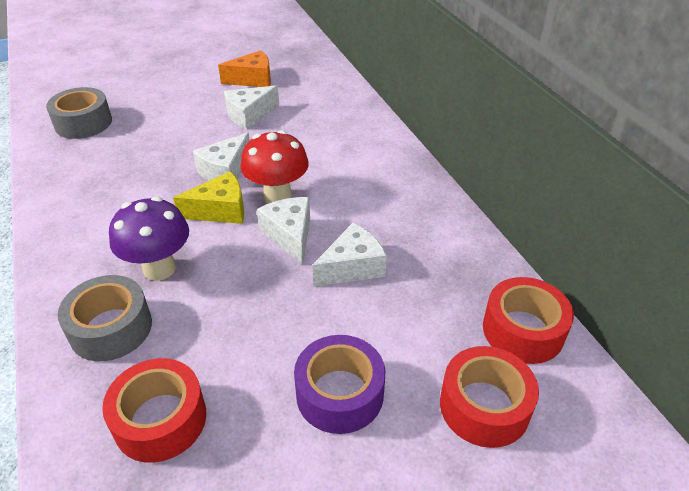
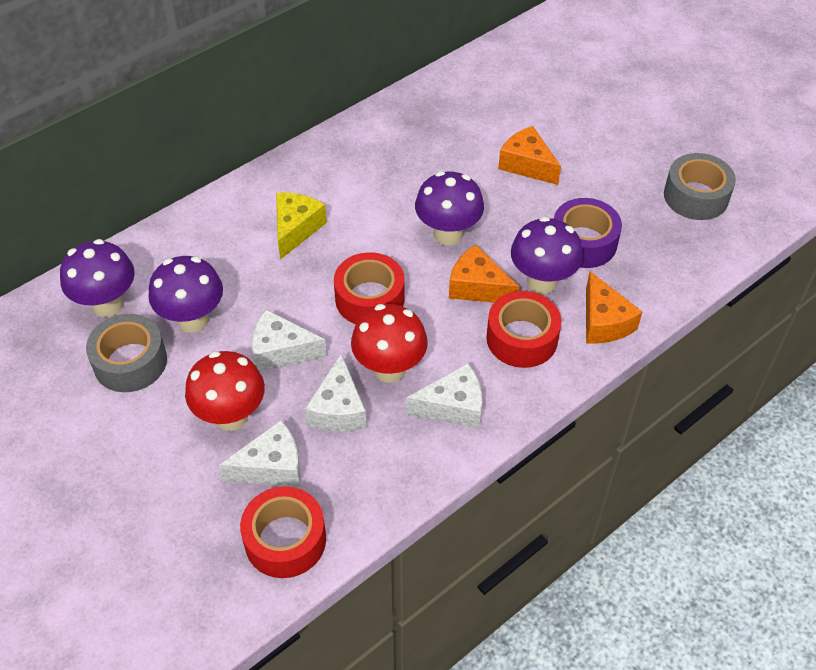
orange cheese: 1 -> 3
purple mushroom: 1 -> 4
red mushroom: 1 -> 2

